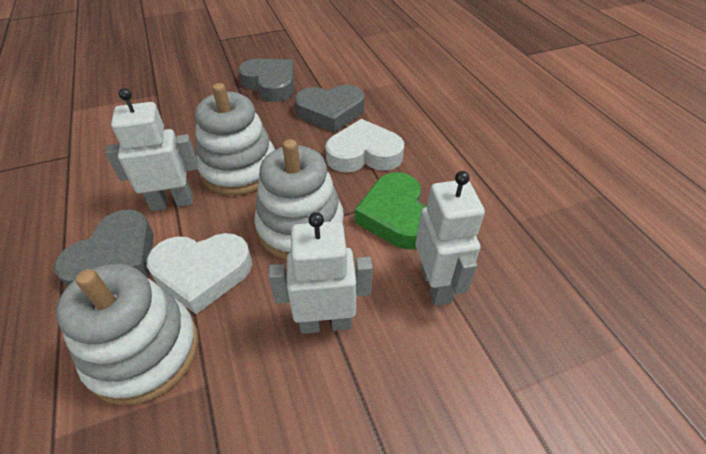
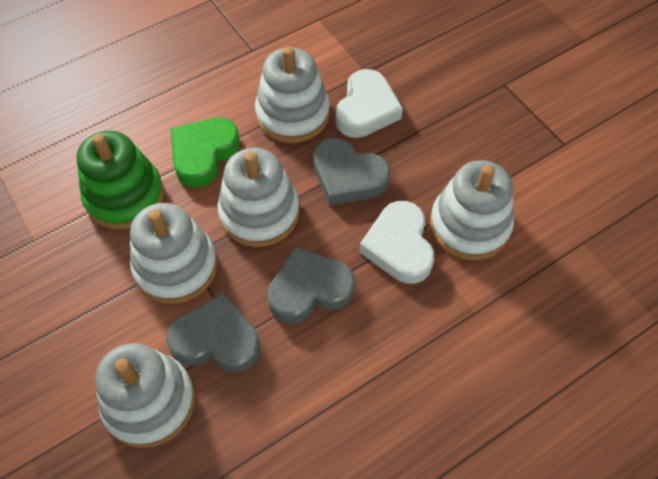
green stacking toy: 0 -> 1
white robot: 3 -> 0
white stacking toy: 3 -> 5

